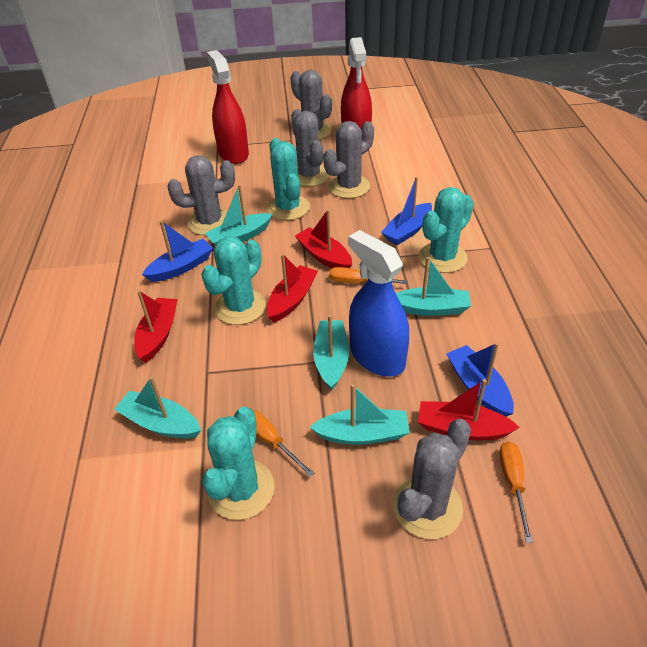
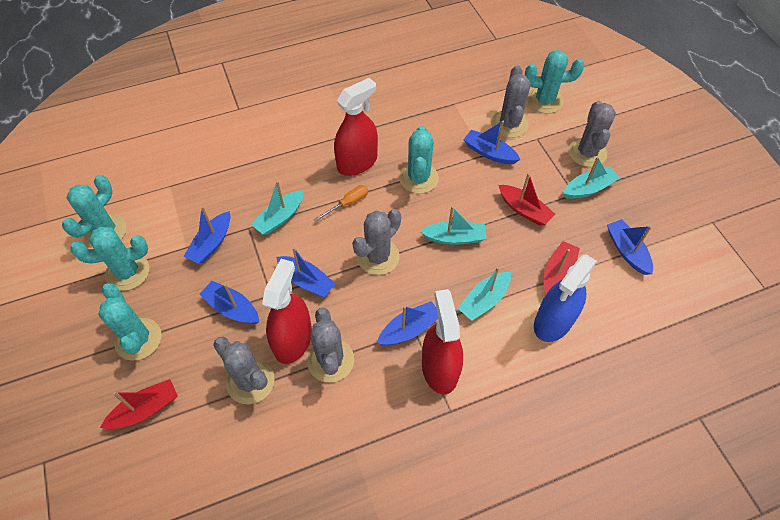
blue boat: 3 -> 6
orange screwdriver: 3 -> 1
red boat: 4 -> 3
red spray bottle: 2 -> 3
turquoise boat: 5 -> 4
turquoise cactus: 4 -> 5

